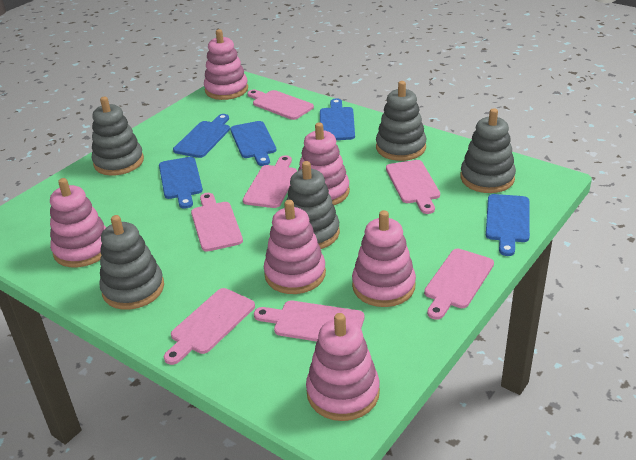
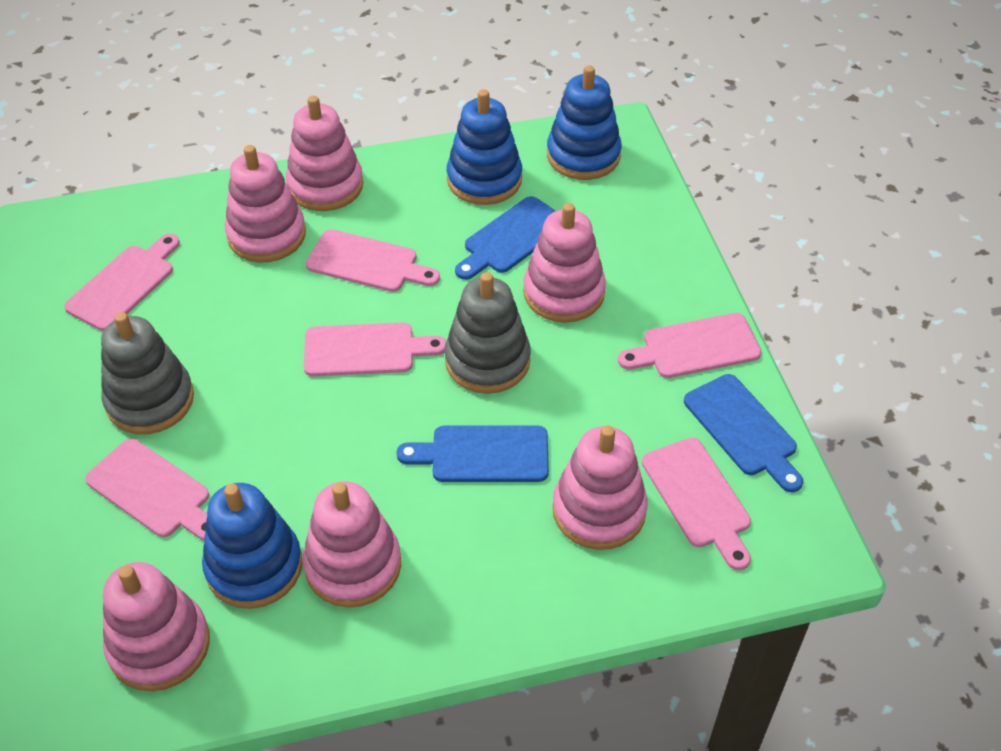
blue cutting board: 5 -> 3
blue stacking toy: 0 -> 3
grey stacking toy: 5 -> 2
pink cutting board: 7 -> 6

